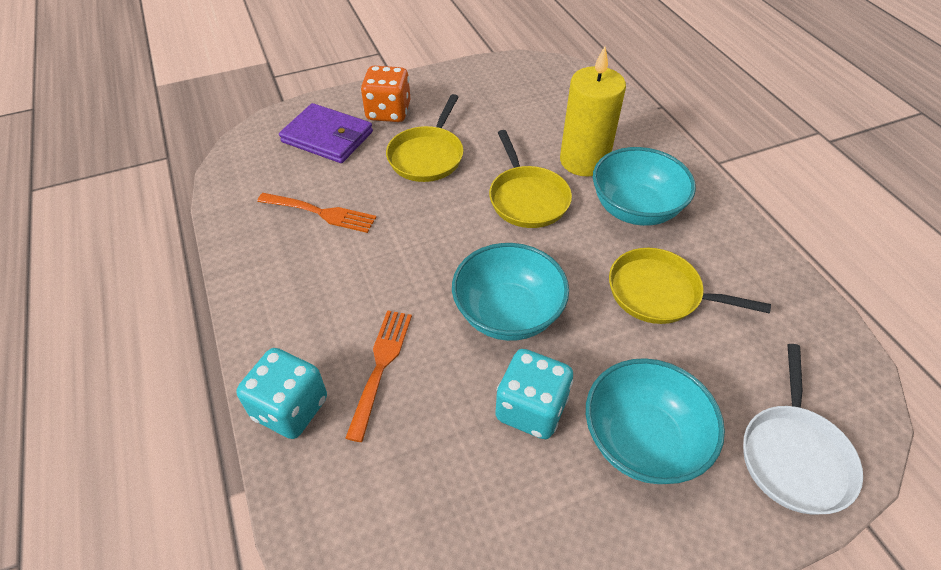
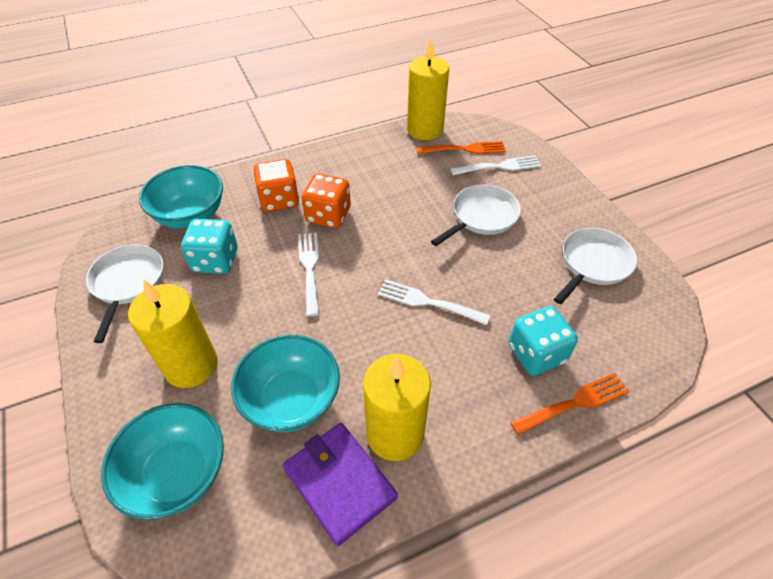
orange dice: 1 -> 2
white fork: 0 -> 3
white pan: 1 -> 3
yellow candle: 1 -> 3
yellow pan: 3 -> 0

